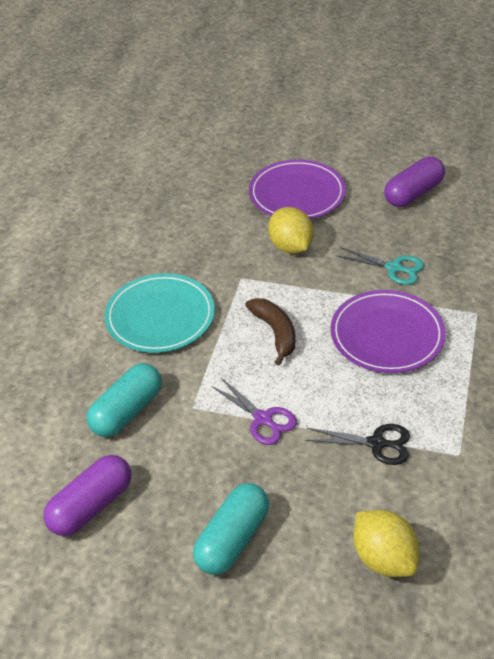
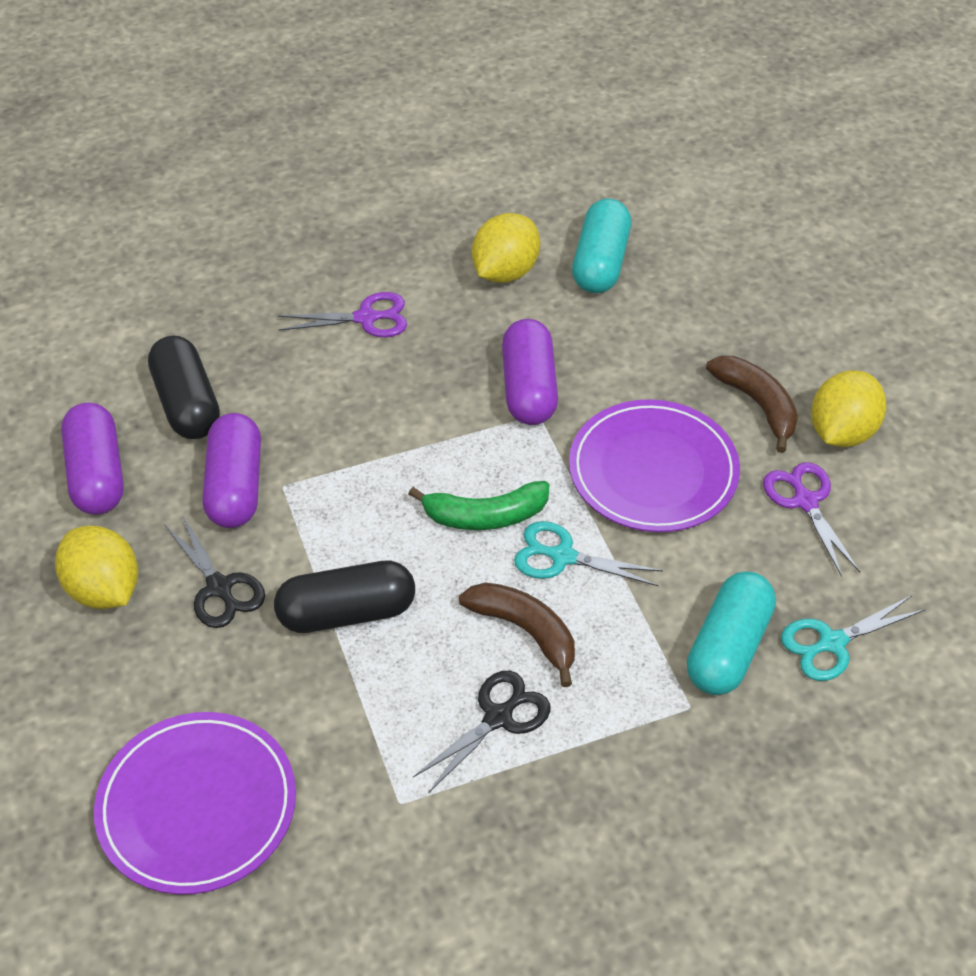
black capsule: 0 -> 2
black scissors: 1 -> 2
brown banana: 1 -> 2
green banana: 0 -> 1
purple capsule: 2 -> 3
purple scissors: 1 -> 2
turquoise plate: 1 -> 0
turquoise scissors: 1 -> 2
yellow lemon: 2 -> 3

